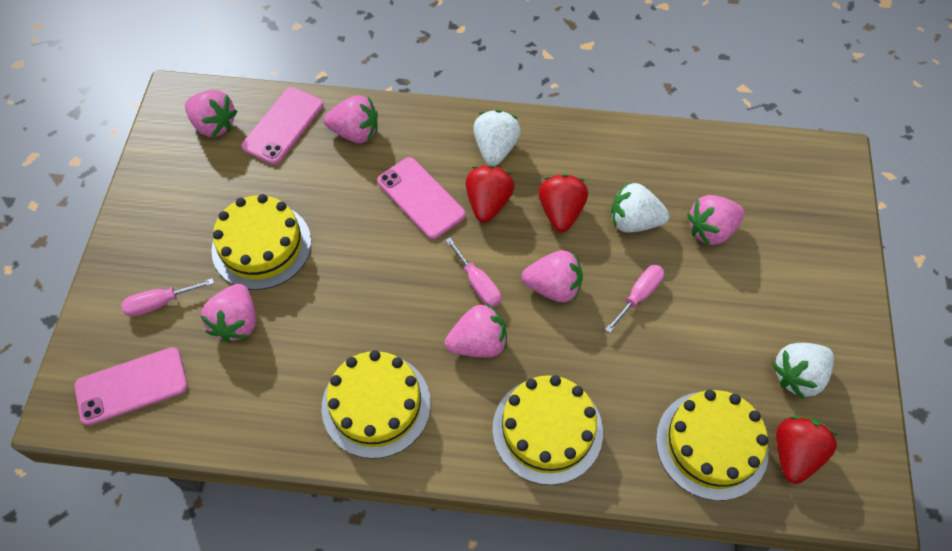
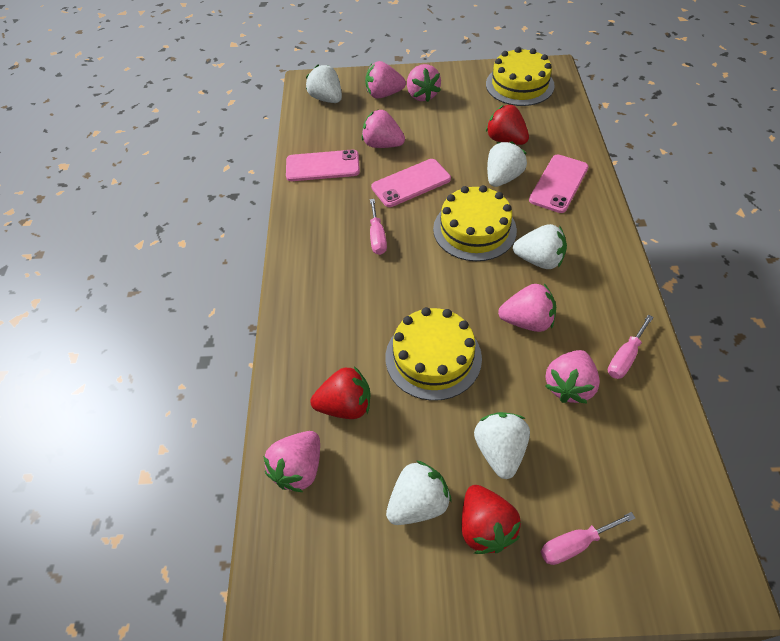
white strawberry: 3 -> 5
yellow cake: 4 -> 3

